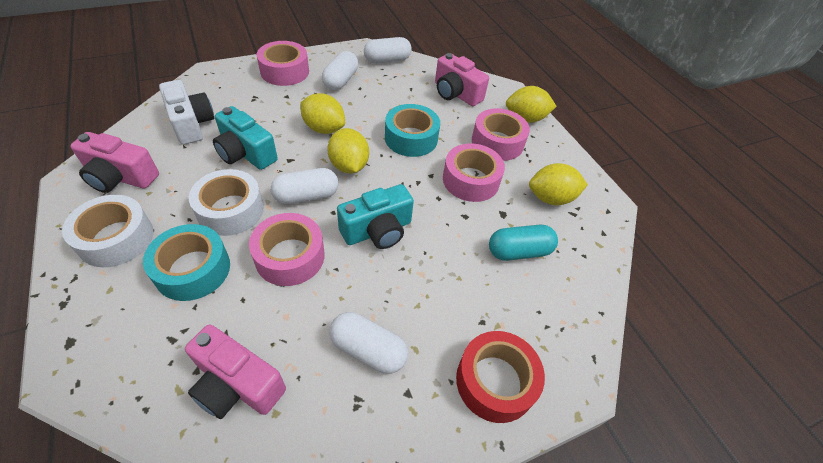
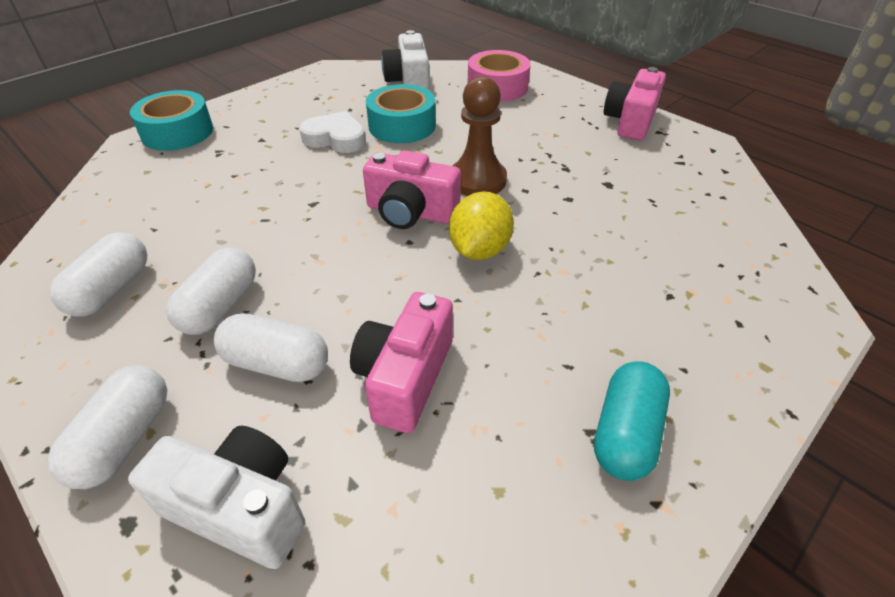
brown pawn: 0 -> 1
pink tape: 4 -> 1
red tape: 1 -> 0
turquoise camera: 2 -> 0
white camera: 1 -> 2
white heart: 0 -> 1
white tape: 2 -> 0
yellow lemon: 4 -> 1

